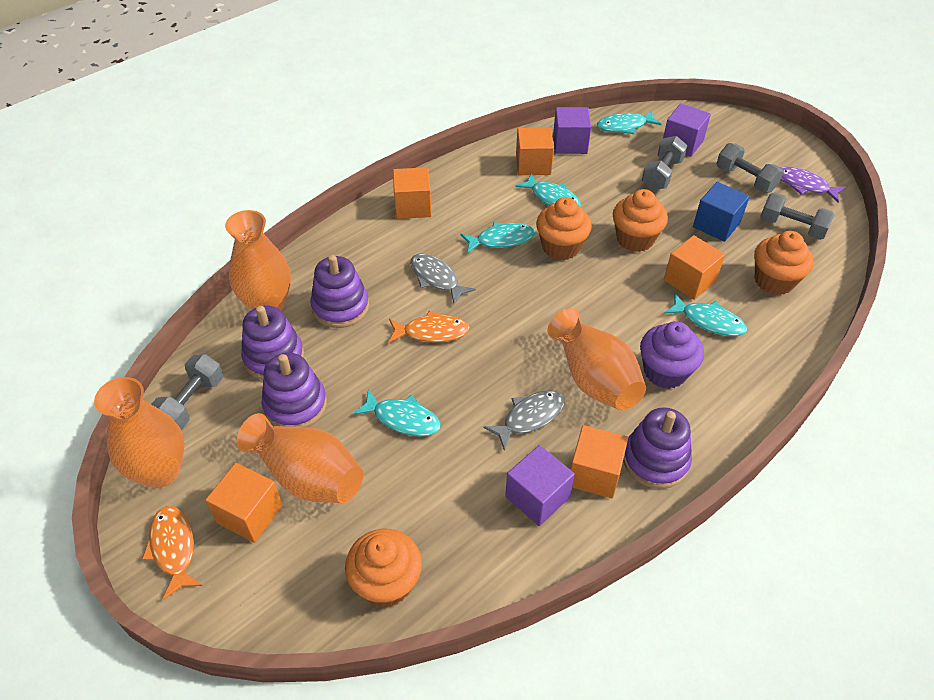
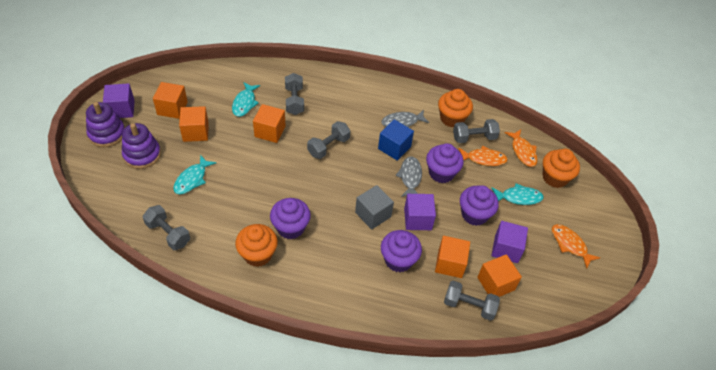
grey cube: 0 -> 1
grey dumbbell: 4 -> 5
orange cupcake: 4 -> 3
orange fish: 2 -> 3
orange vase: 4 -> 0
purple cupcake: 1 -> 4
purple fish: 1 -> 0
purple stacking toy: 4 -> 2
turquoise fish: 5 -> 3

